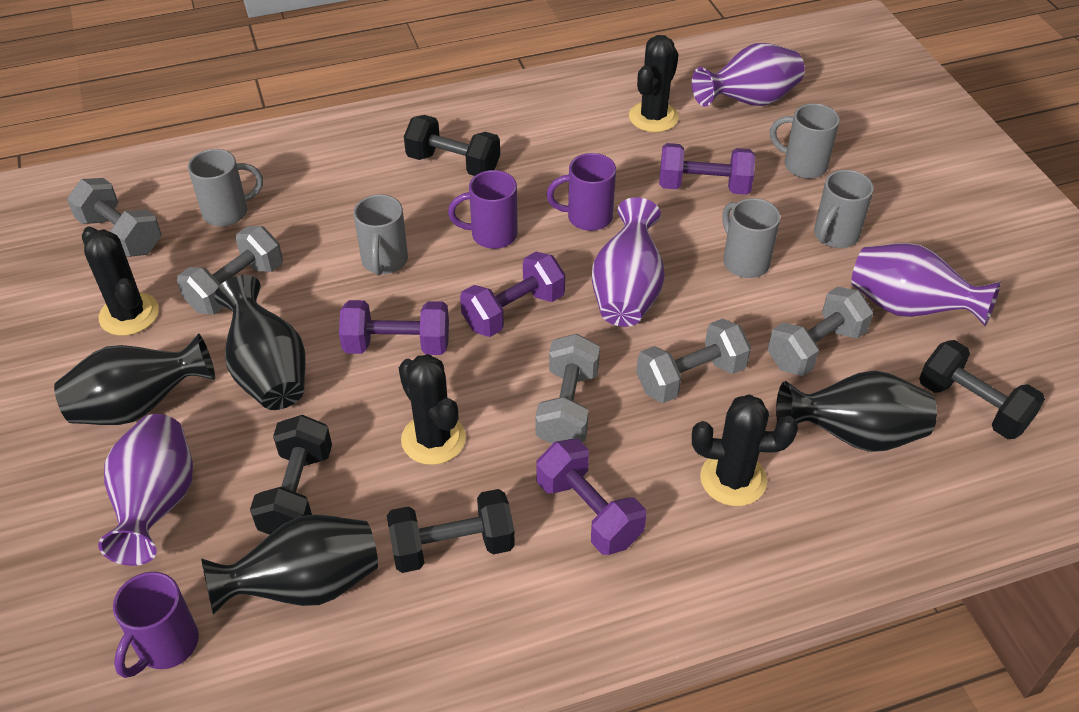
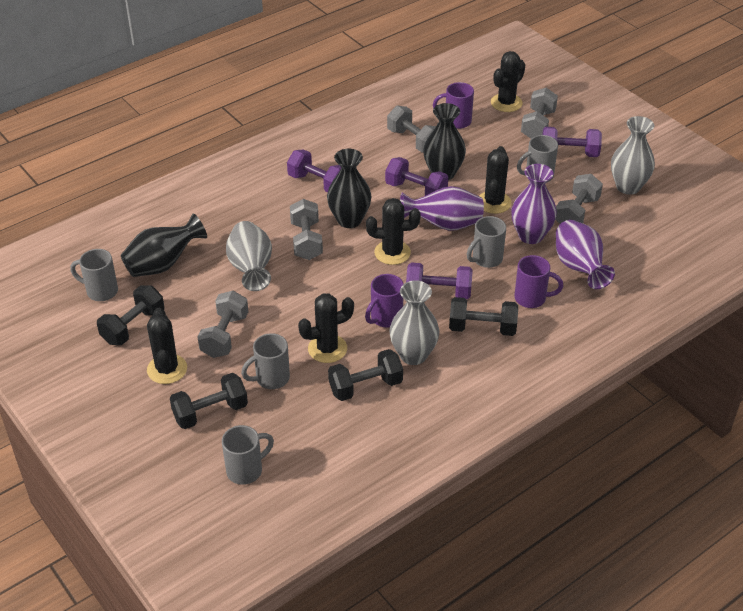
black cactus: 4 -> 5
black vase: 4 -> 3
grey vase: 0 -> 3
purple vase: 4 -> 3

